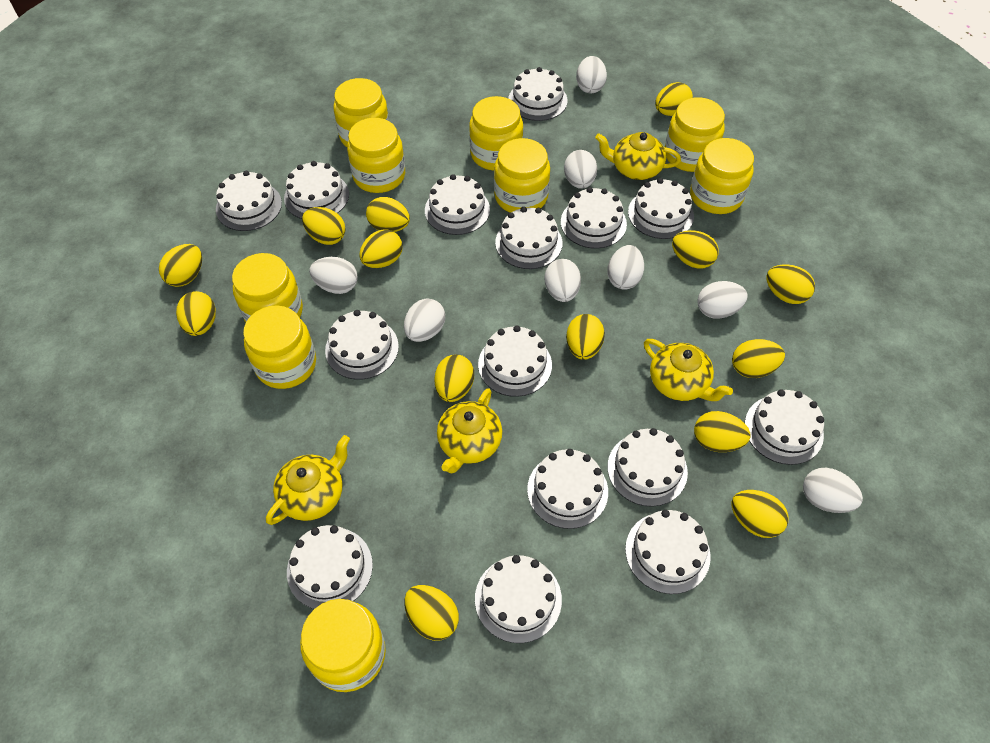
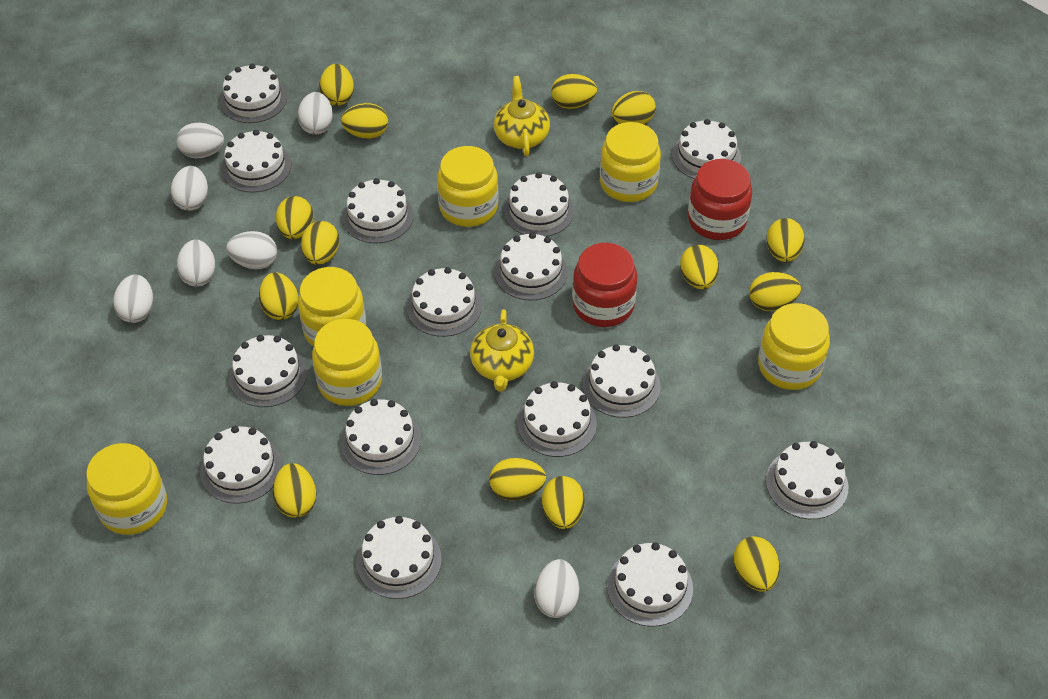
red jar: 0 -> 2
white egg: 8 -> 7
yellow jar: 9 -> 6
yellow teapot: 4 -> 2

